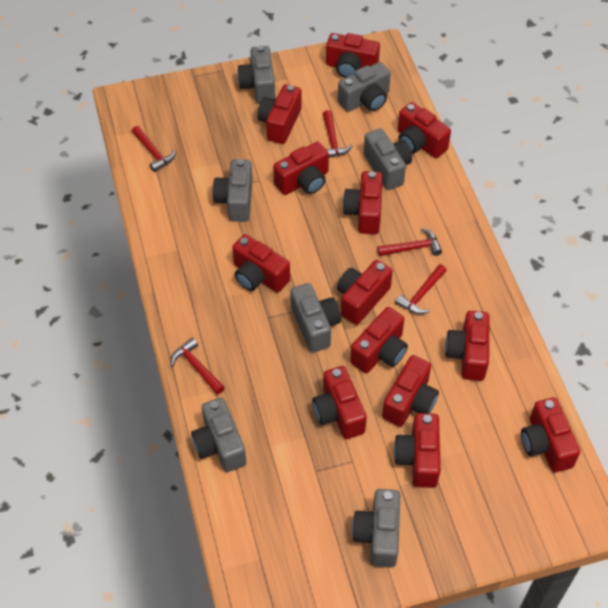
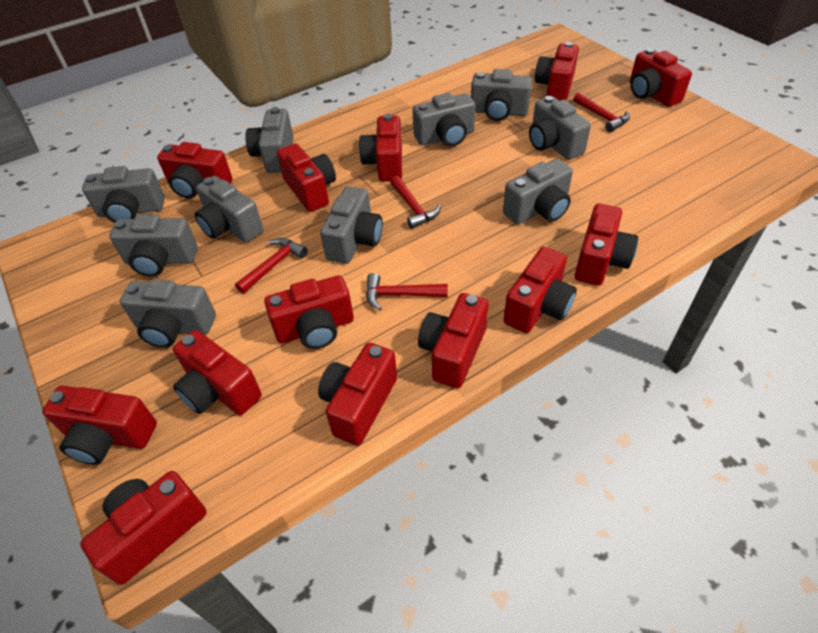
grey camera: 7 -> 10
red hammer: 5 -> 4

